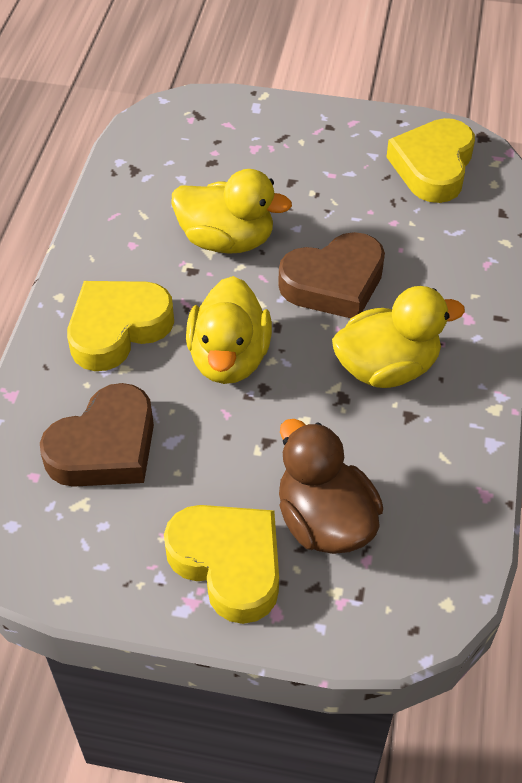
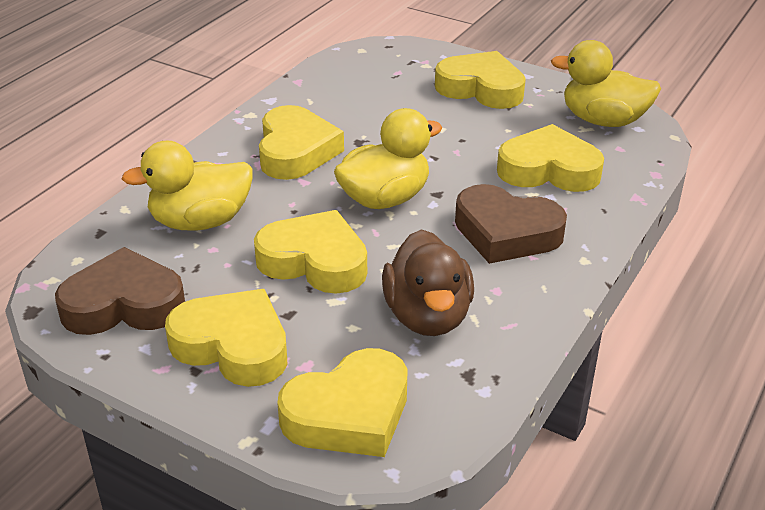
yellow heart: 3 -> 6

